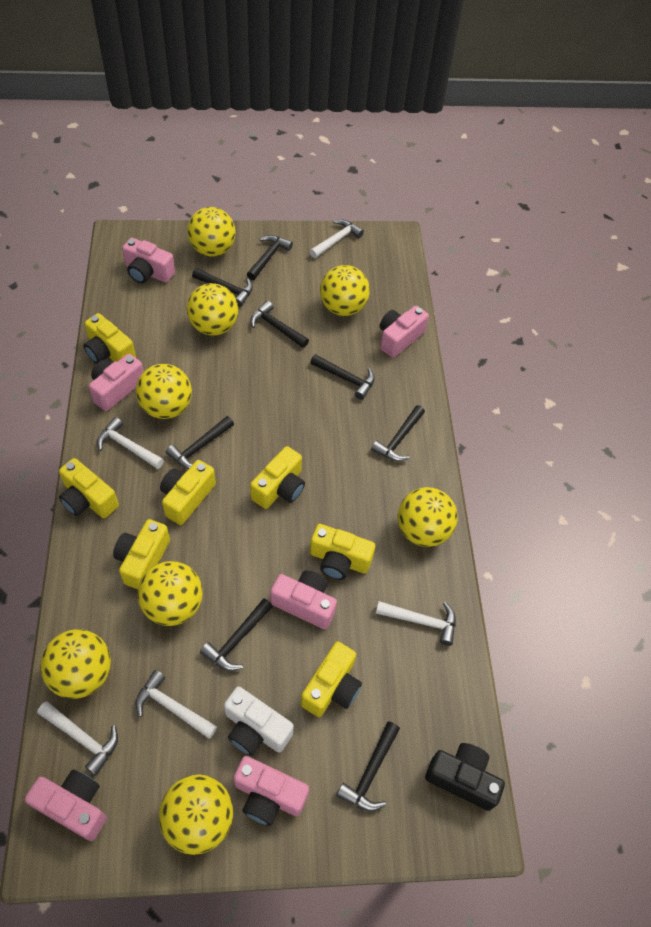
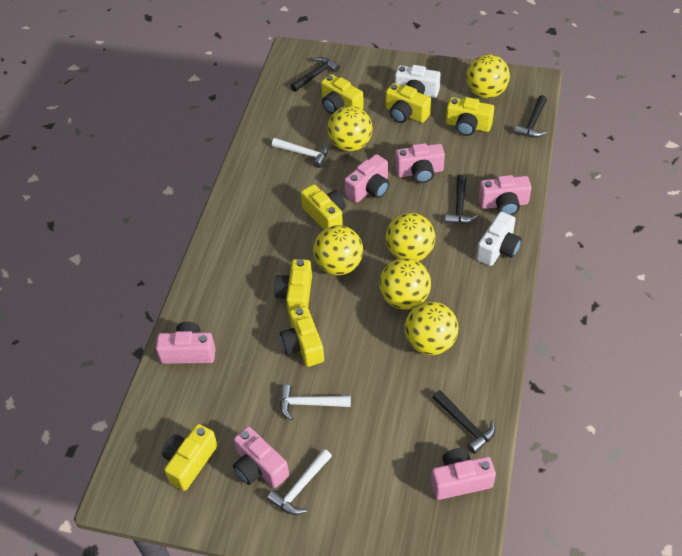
black camera: 1 -> 0
black hammer: 8 -> 4
white camera: 1 -> 2
white hammer: 5 -> 3
yellow ball: 8 -> 6

